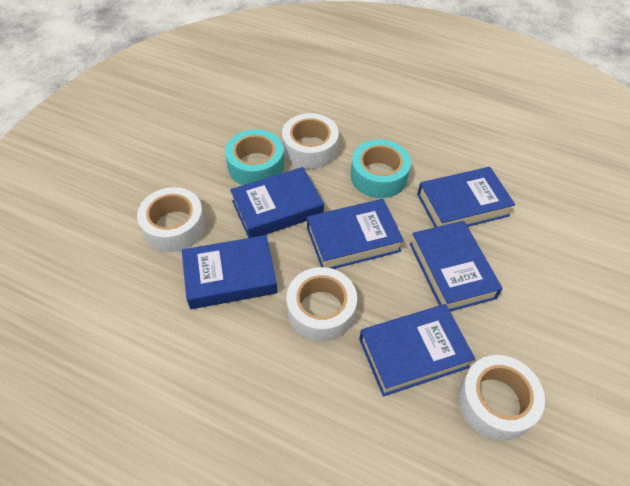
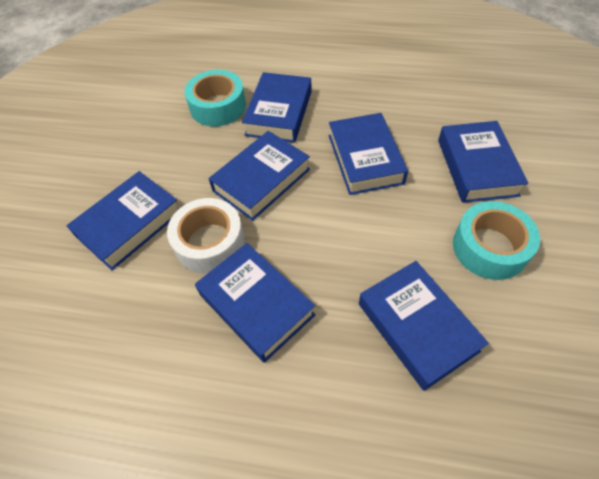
blue book: 6 -> 7
white tape: 4 -> 1

